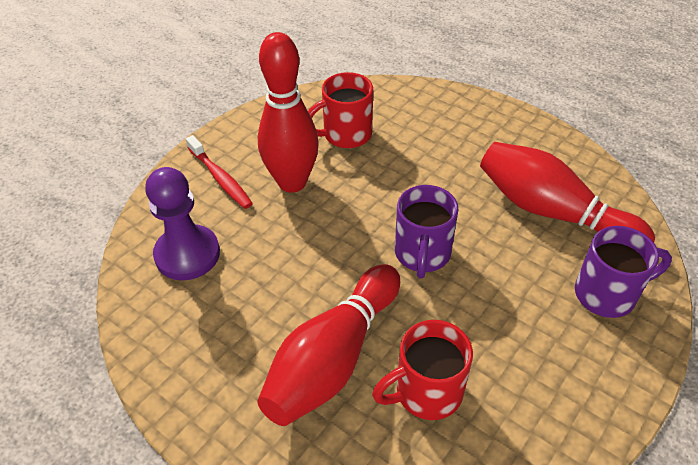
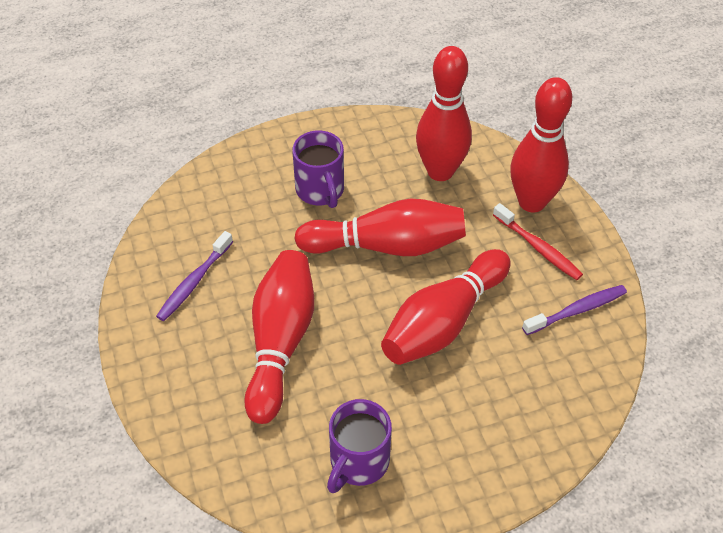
purple pawn: 1 -> 0
purple toothbrush: 0 -> 2
red bowling pin: 3 -> 5
red mug: 2 -> 0

